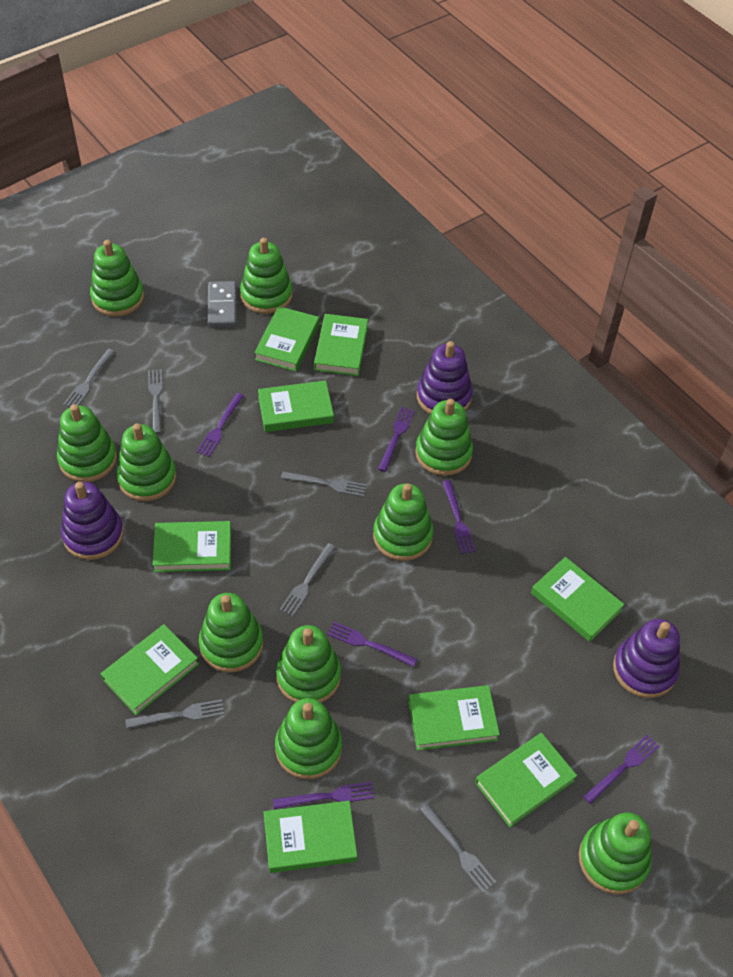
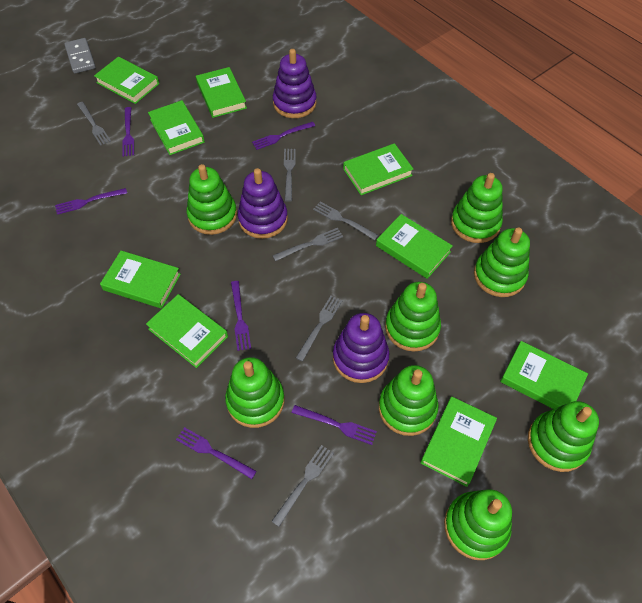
green stacking toy: 10 -> 8

